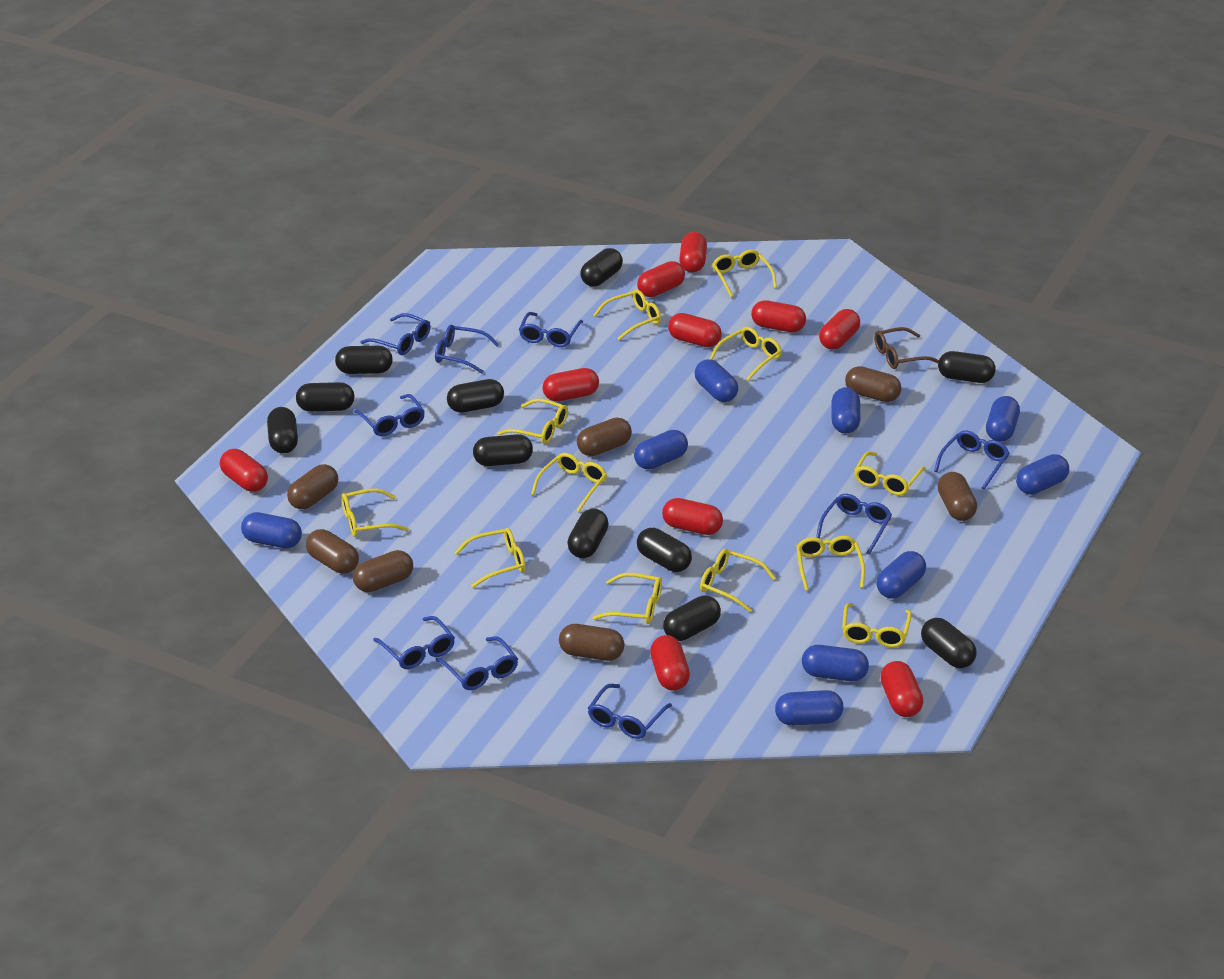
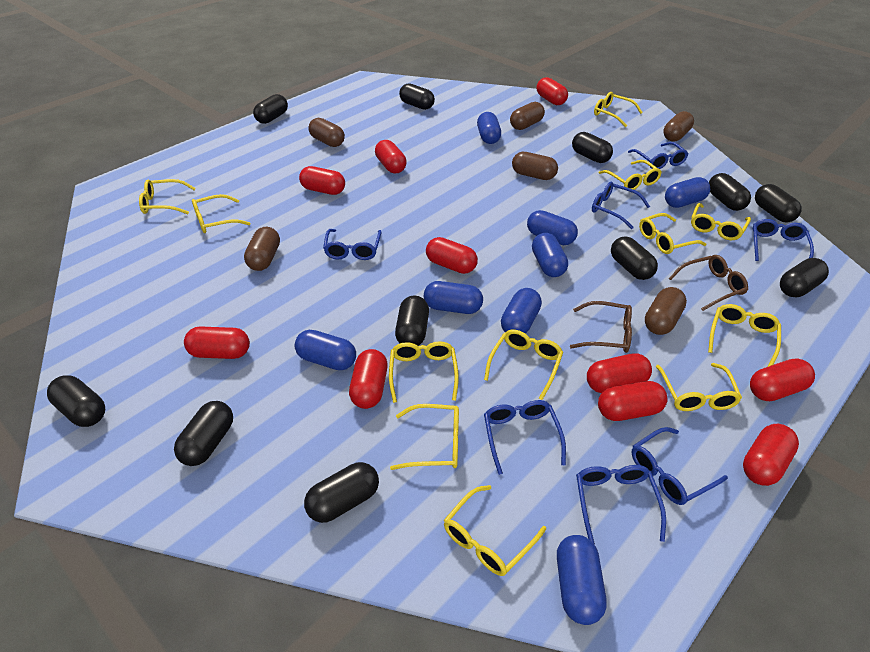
blue capsule: 9 -> 8
blue glasses: 9 -> 7
brown capsule: 7 -> 6
brown glasses: 1 -> 2

